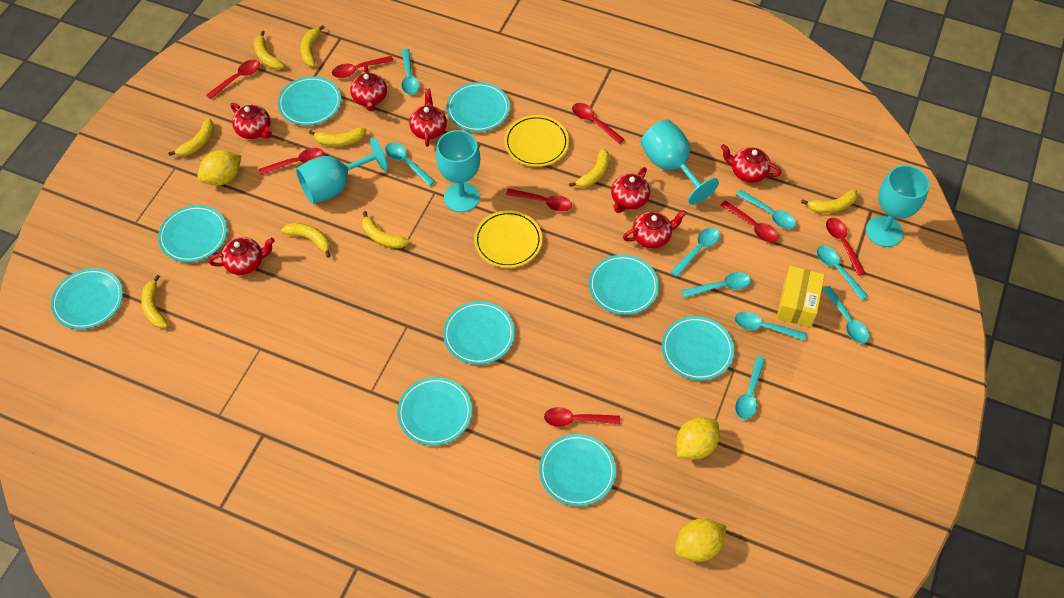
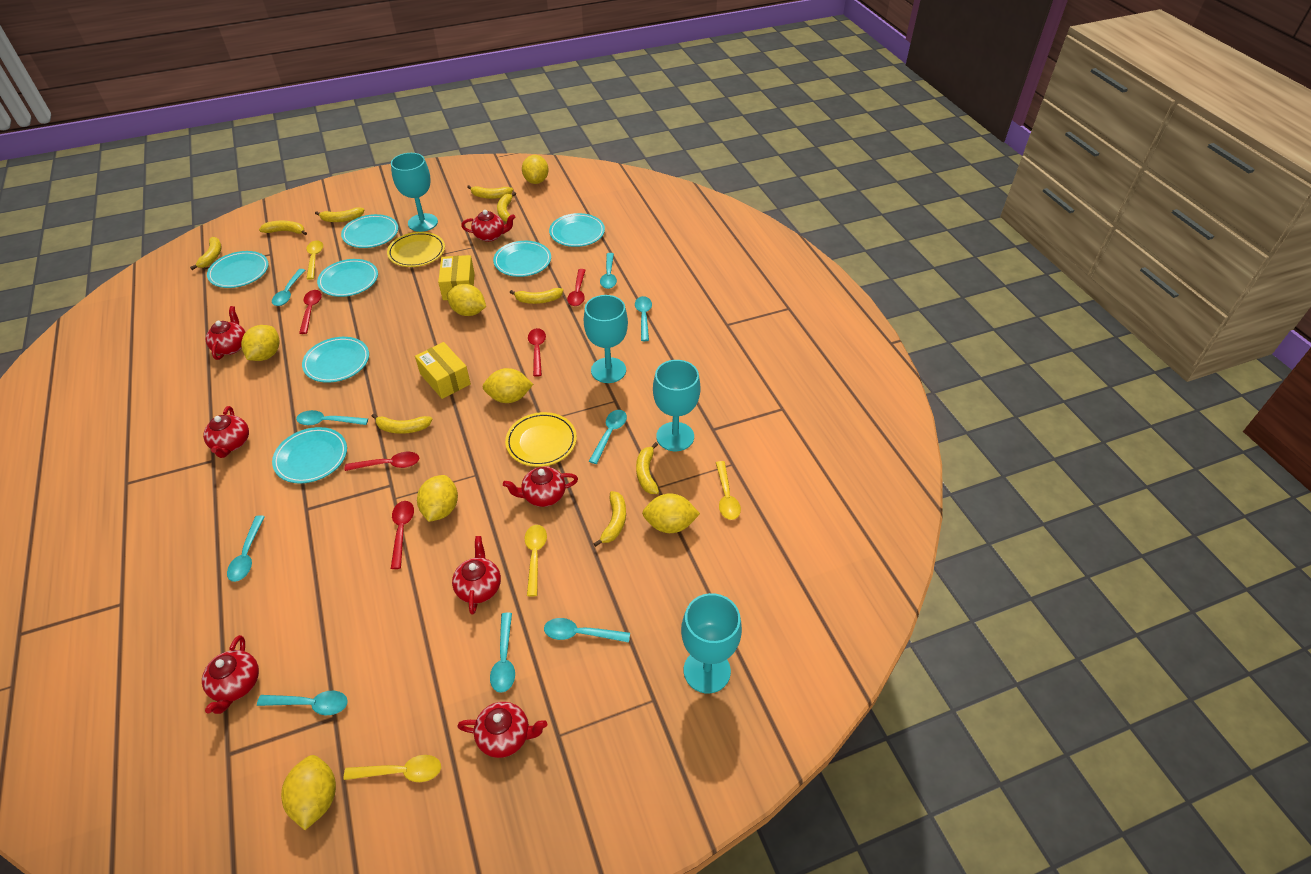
red spoon: 8 -> 5
turquoise plate: 9 -> 7
yellow box: 1 -> 2
yellow lemon: 3 -> 7
yellow spoon: 0 -> 4

